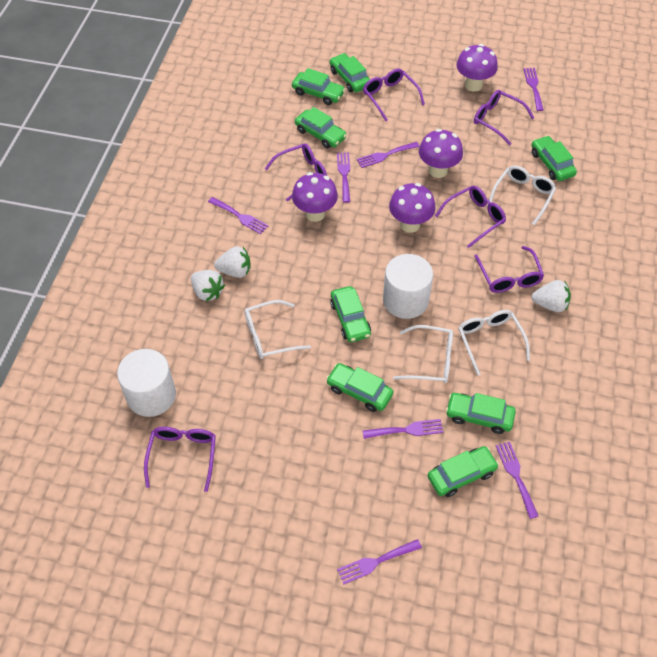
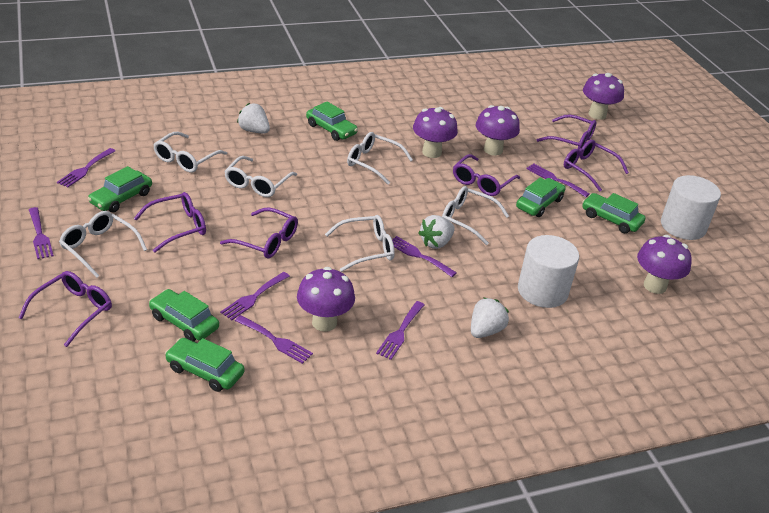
green car: 8 -> 6
purple mushroom: 4 -> 5
white glasses: 4 -> 6

